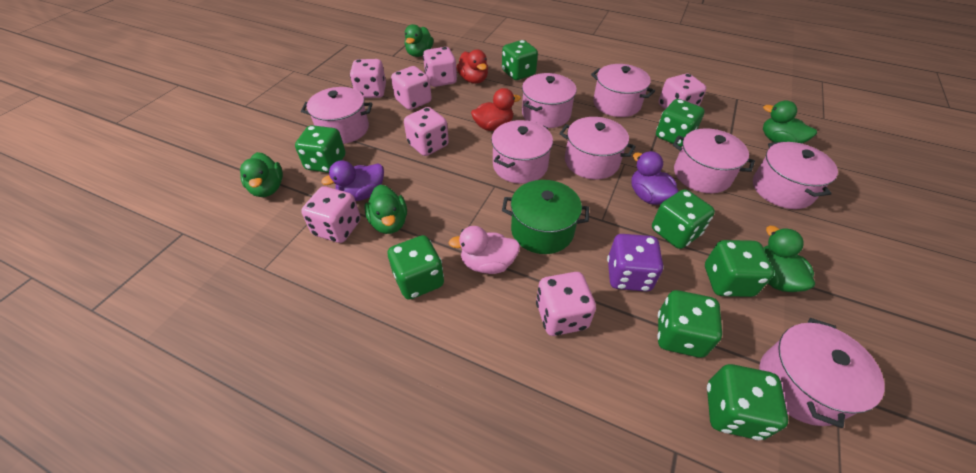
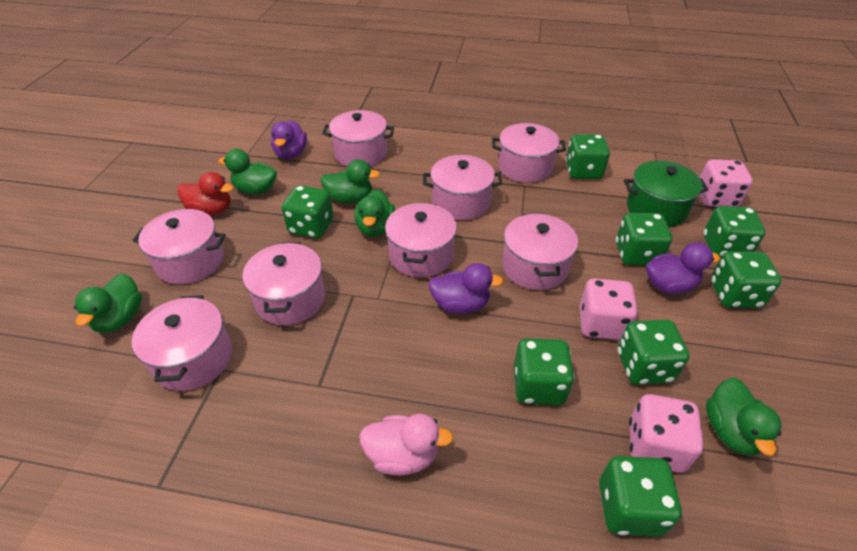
pink dice: 7 -> 3
purple dice: 1 -> 0
purple duck: 2 -> 3
red duck: 2 -> 1

